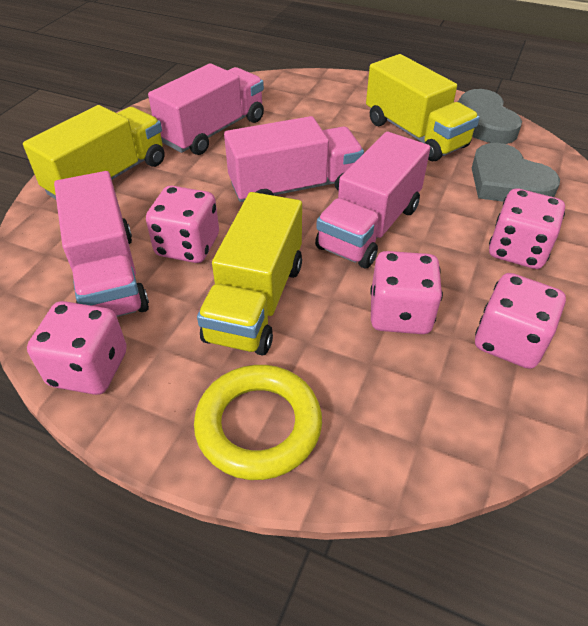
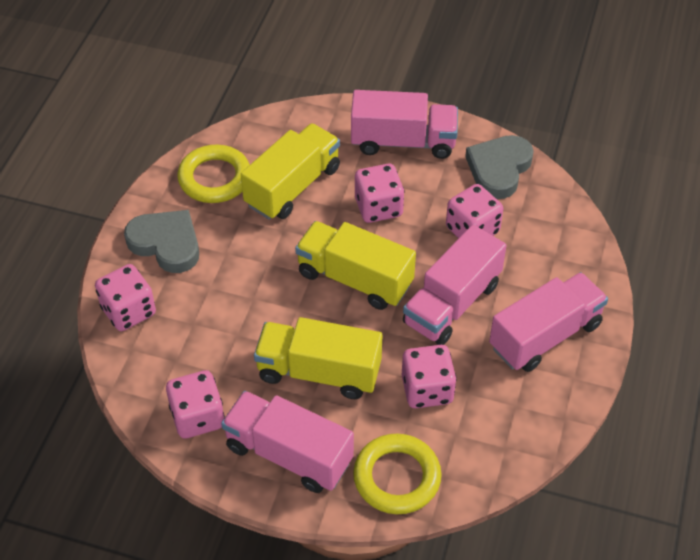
yellow ring: 1 -> 2

